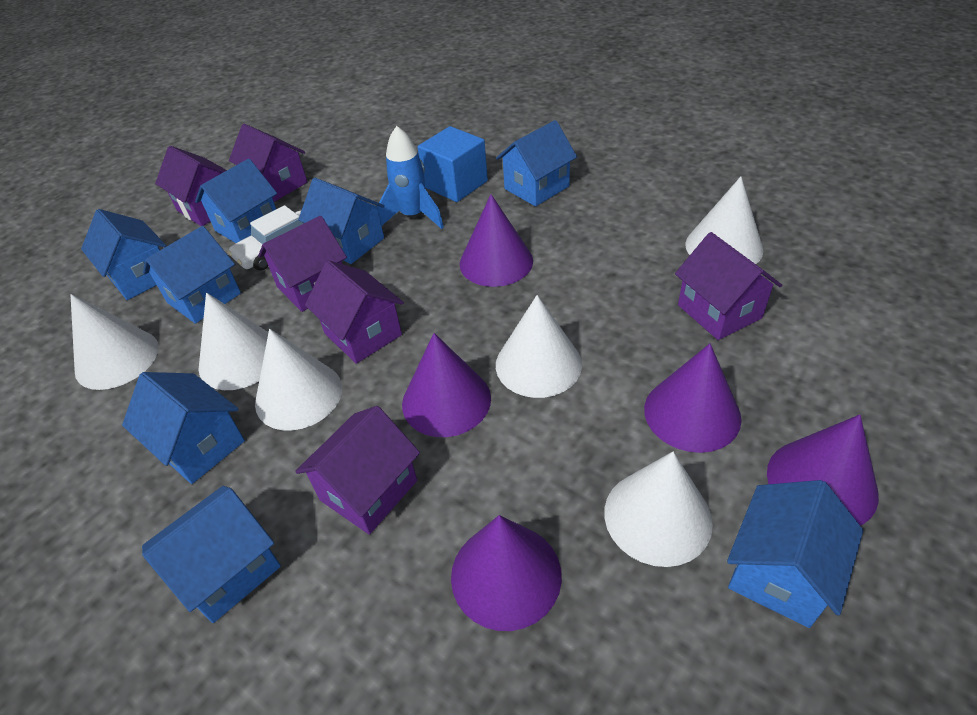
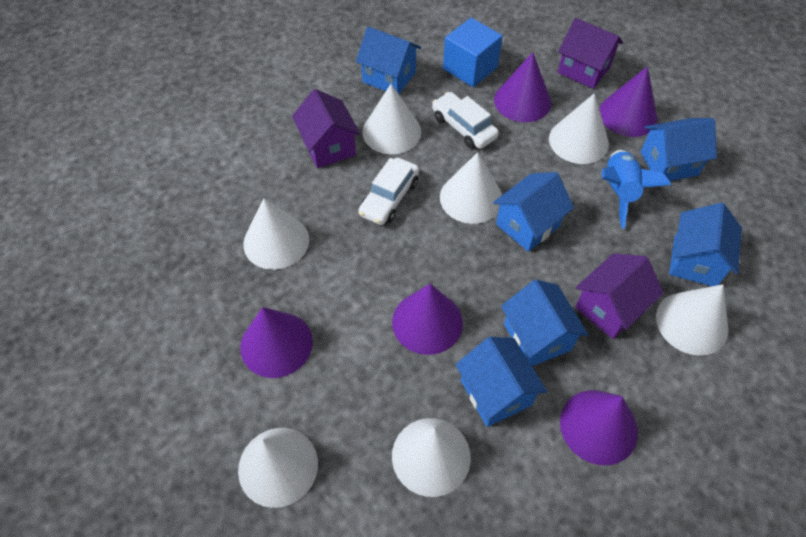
blue house: 8 -> 6
purple house: 6 -> 3
white car: 1 -> 2
white cone: 6 -> 7

